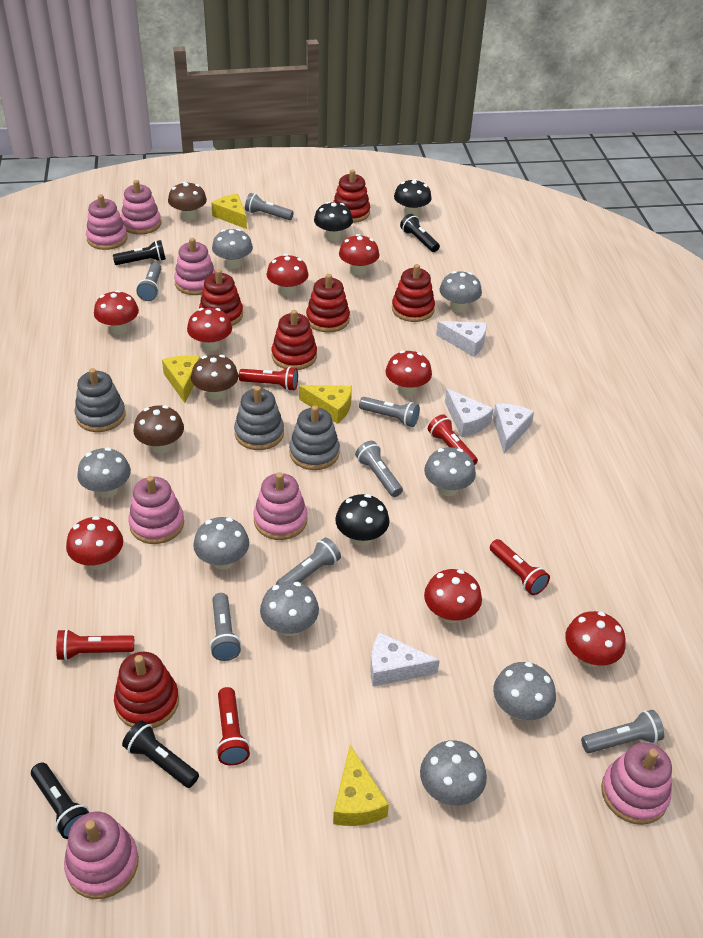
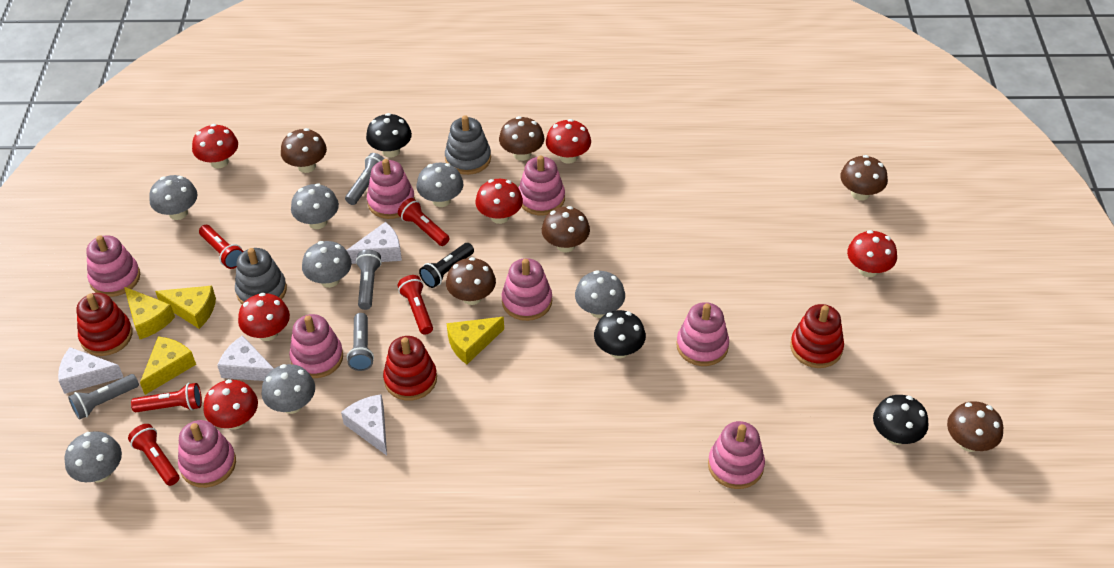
black flashlight: 4 -> 1
brown mushroom: 3 -> 6
grey flashlight: 7 -> 4
grey mushroom: 8 -> 7
grey stacking toy: 3 -> 2
pink stacking toy: 7 -> 8
red mushroom: 8 -> 6
red stacking toy: 6 -> 3

